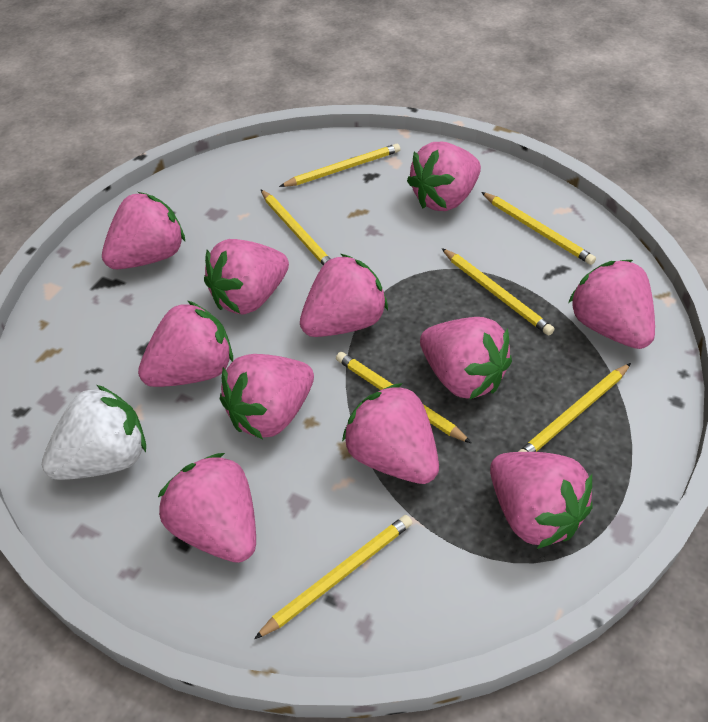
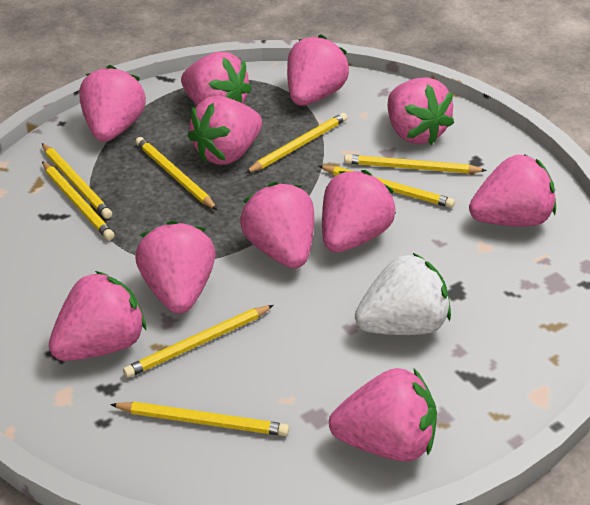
yellow pencil: 7 -> 8

